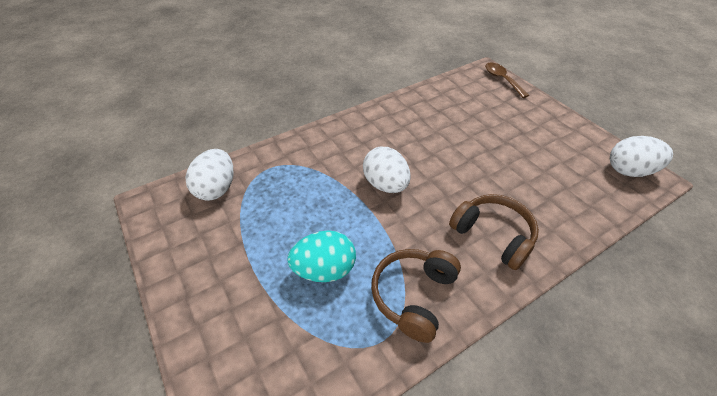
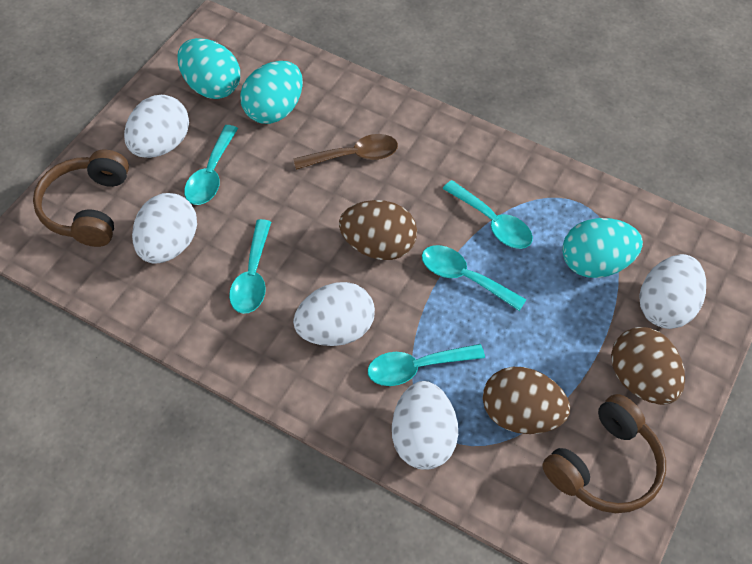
brown egg: 0 -> 3
turquoise egg: 1 -> 3
turquoise spoon: 0 -> 5
white egg: 3 -> 5

